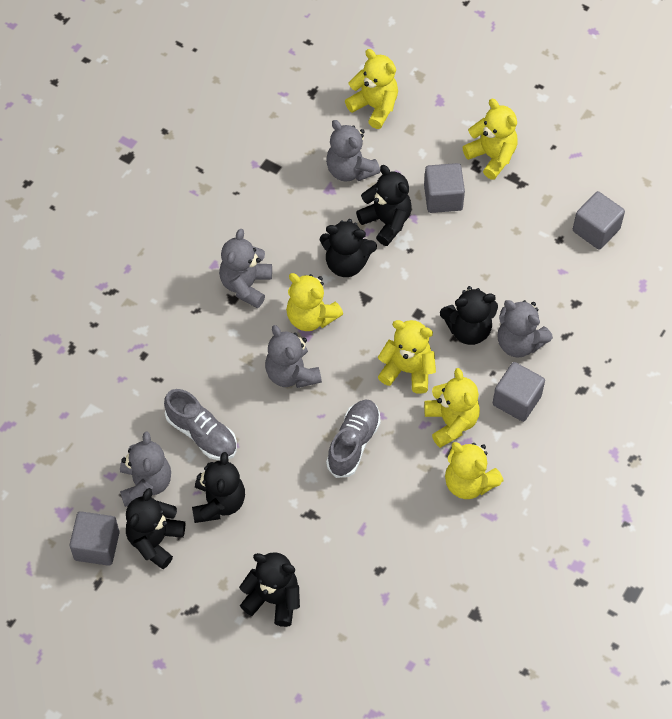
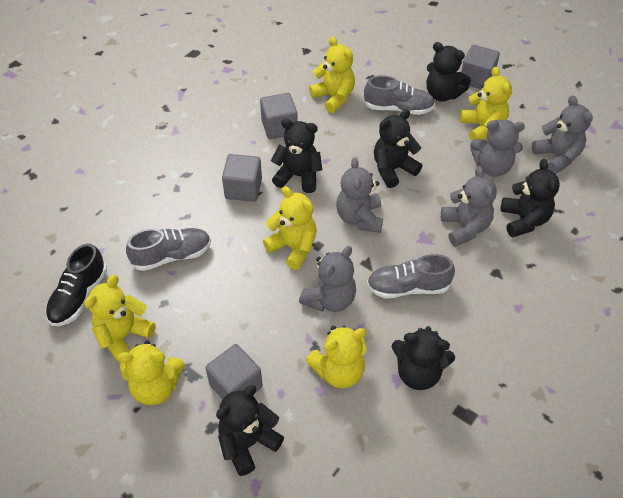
black shoe: 0 -> 1
grey shoe: 2 -> 3

